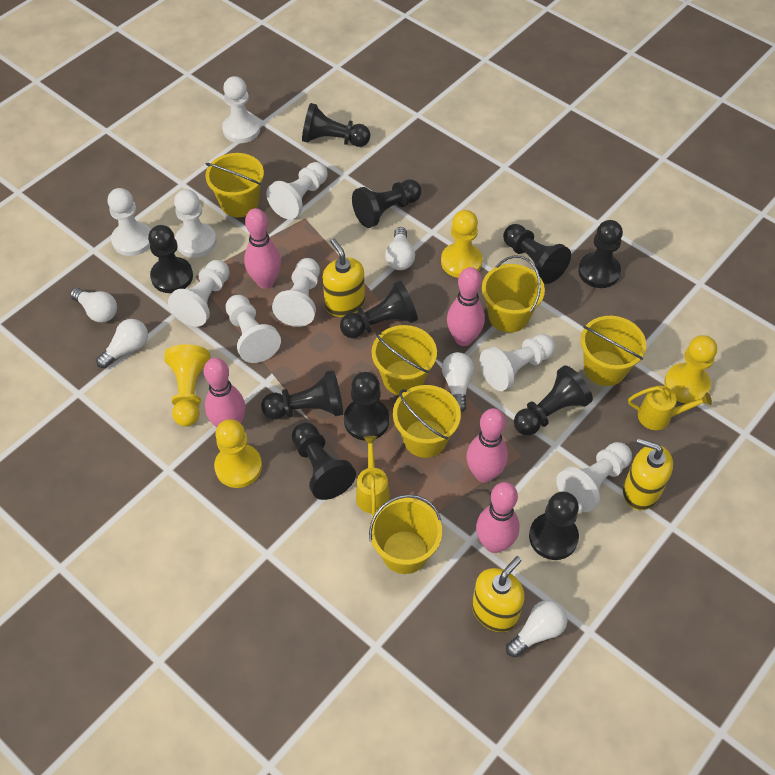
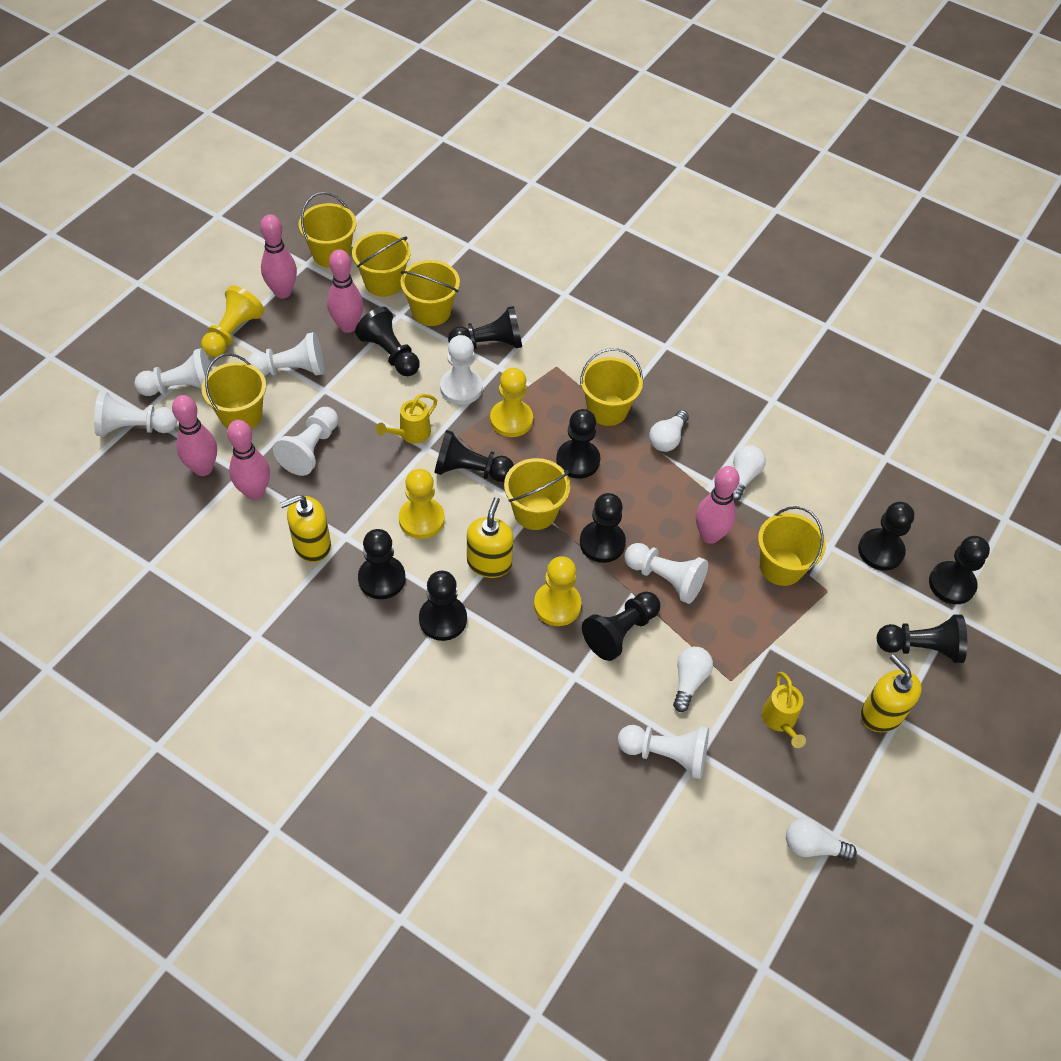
white light bulb: 5 -> 4
white pawn: 9 -> 7
yellow bucket: 6 -> 7

